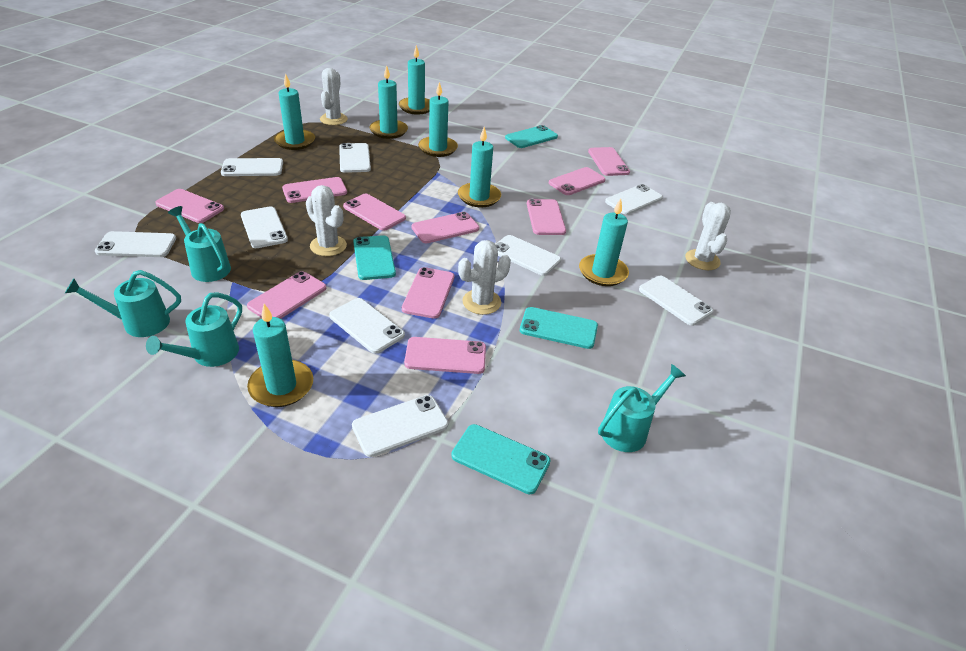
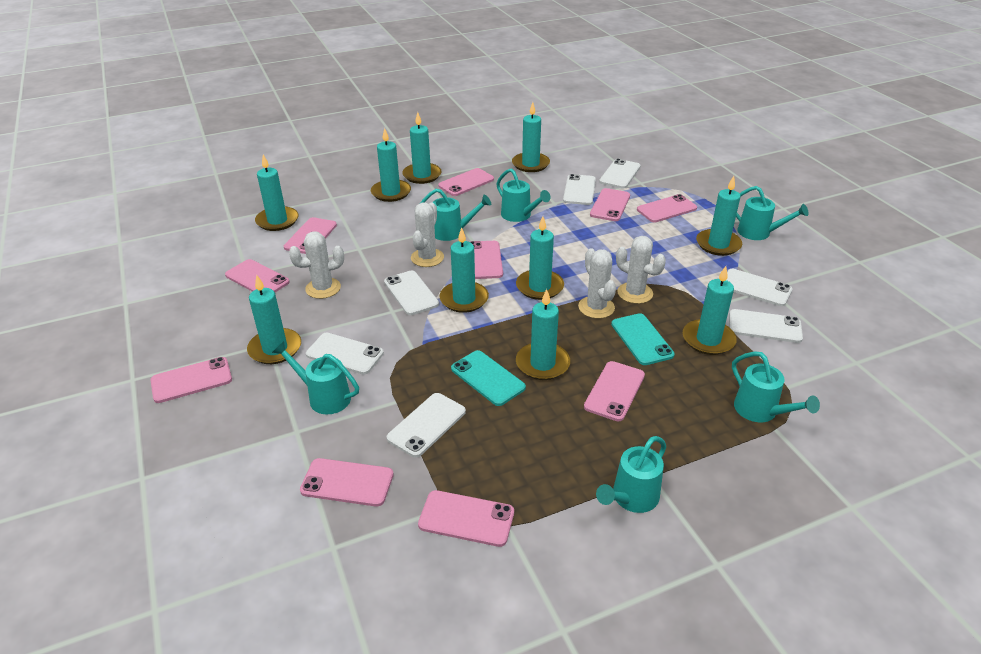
turquoise candle: 7 -> 10
turquoise phone: 4 -> 2
turquoise watering can: 4 -> 6
white phone: 9 -> 7

